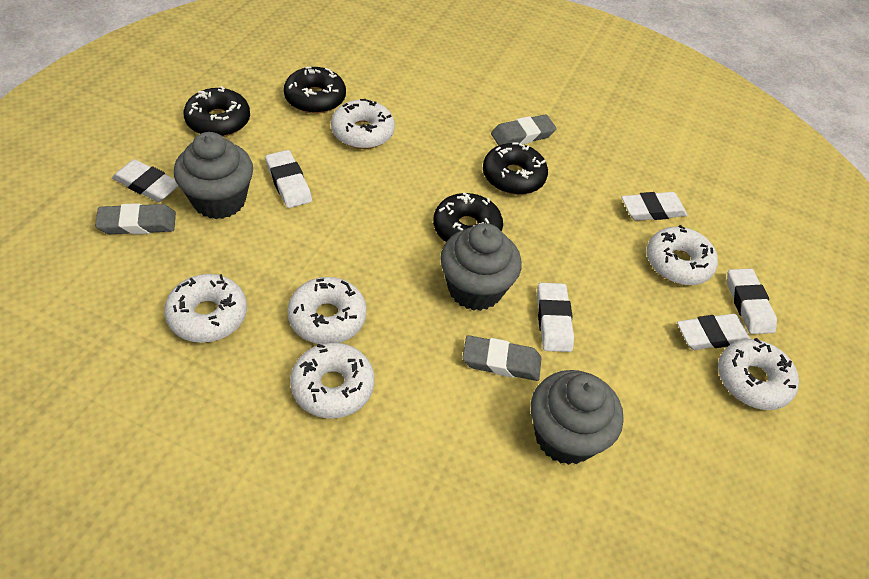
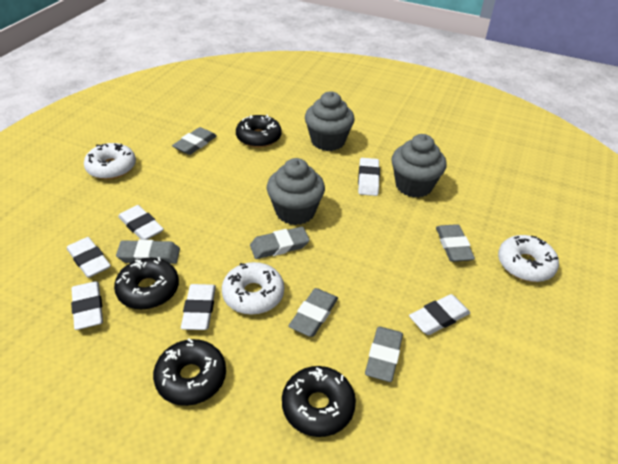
grey eraser: 3 -> 6
white donut: 6 -> 3

